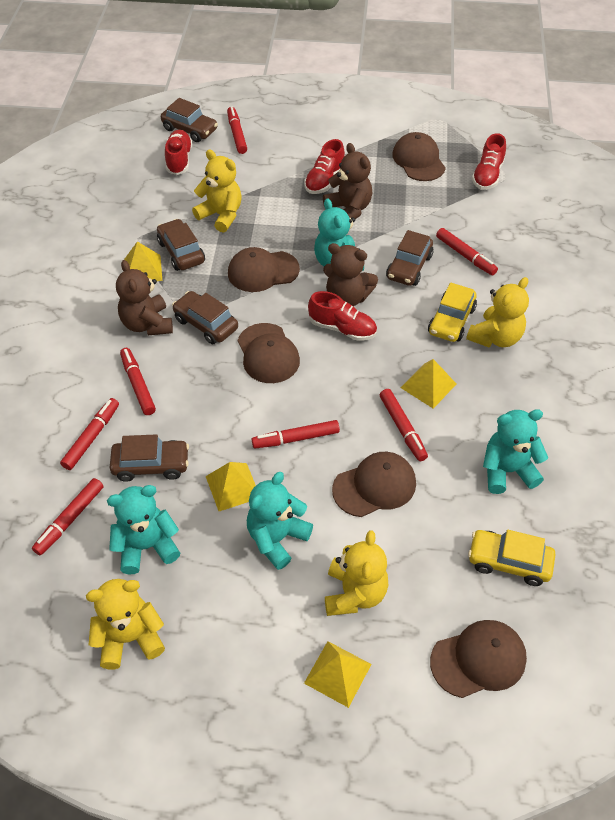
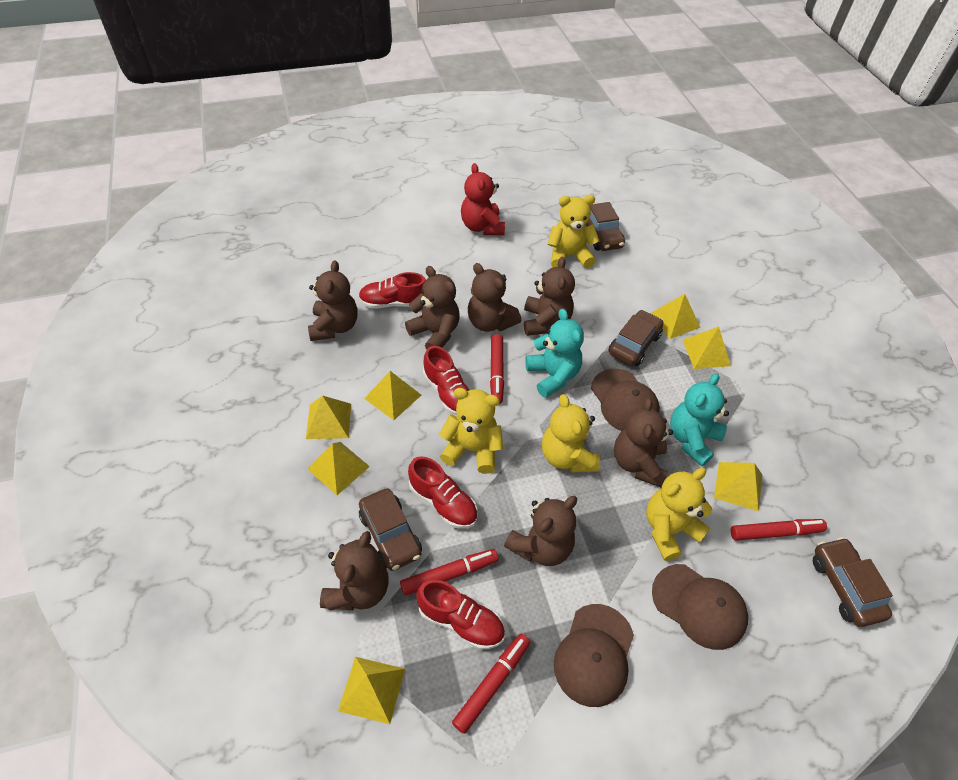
brown cap: 5 -> 3
brown car: 5 -> 4
brown teddy bear: 3 -> 7
red marker: 7 -> 4
red teddy bear: 0 -> 1
turquoise teddy bear: 4 -> 2
yellow car: 2 -> 0
yellow pyramid: 4 -> 7

